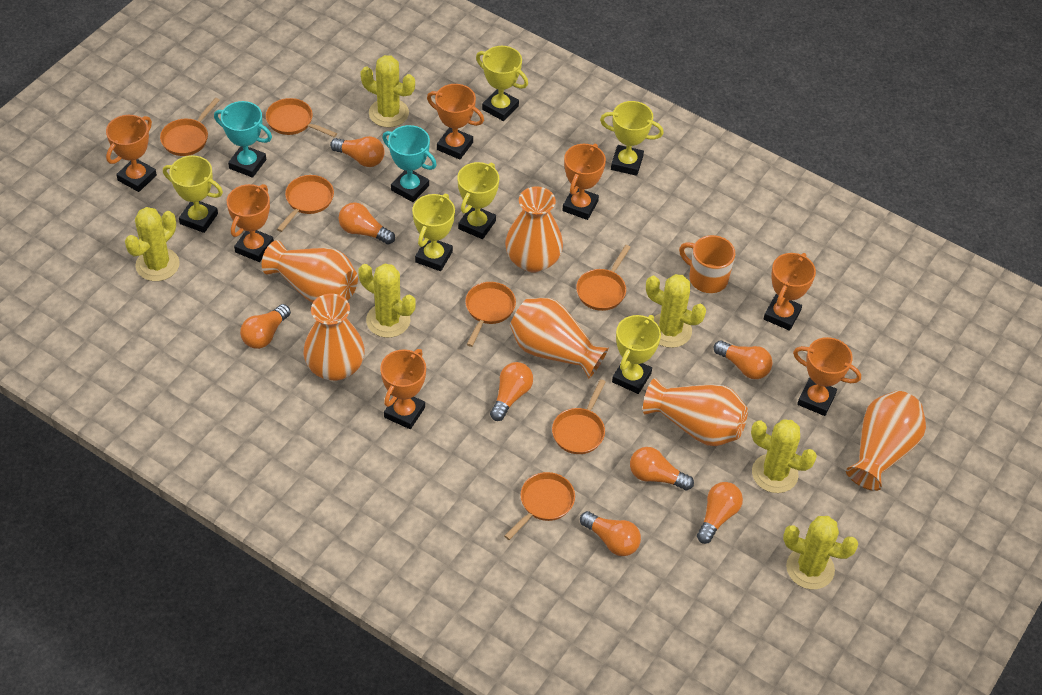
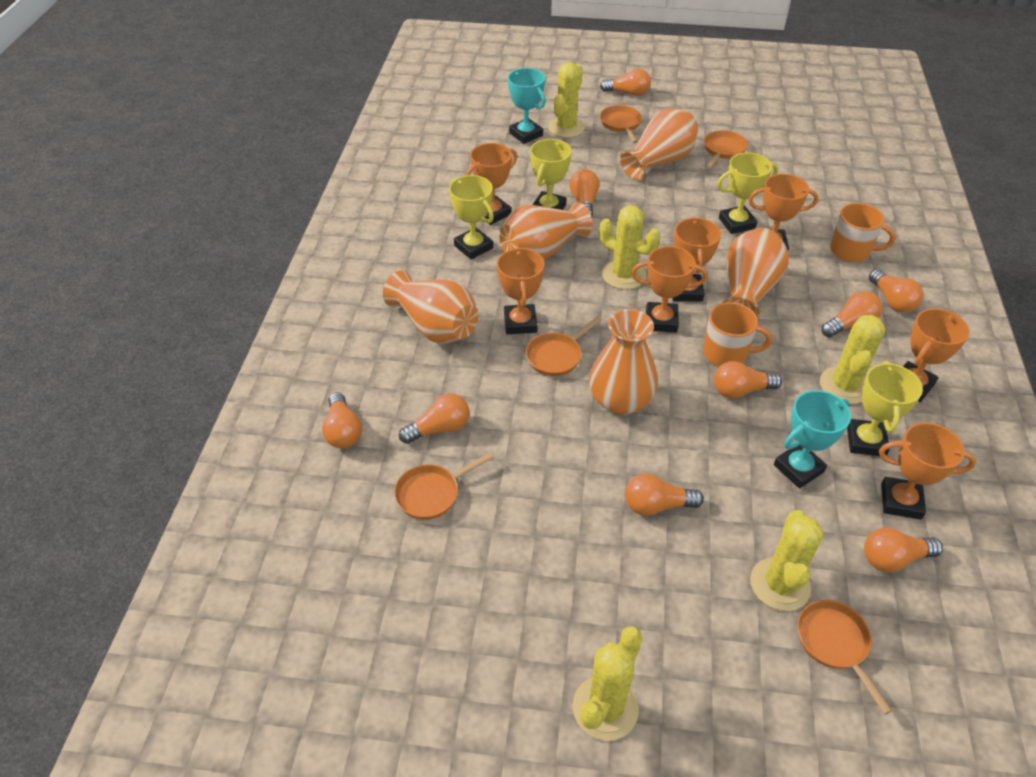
orange light bulb: 8 -> 9
orange mug: 1 -> 2
orange pan: 7 -> 5
orange vase: 6 -> 5
yellow cactus: 6 -> 5
yellow trophy: 6 -> 4

